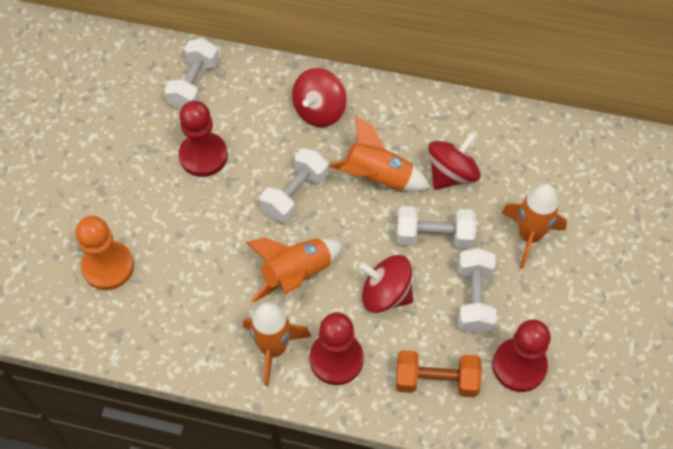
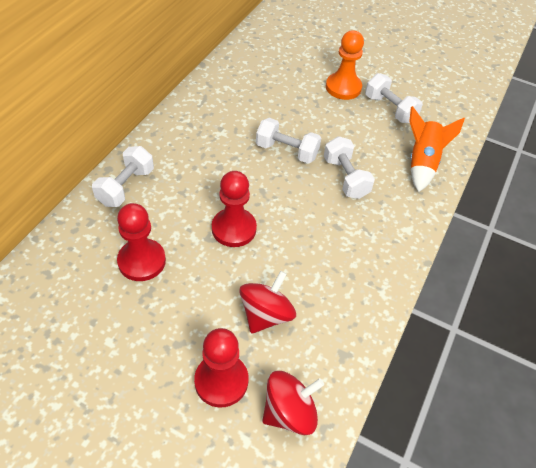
orange dumbbell: 1 -> 0
orange rocket: 4 -> 1
red spinning top: 3 -> 2

